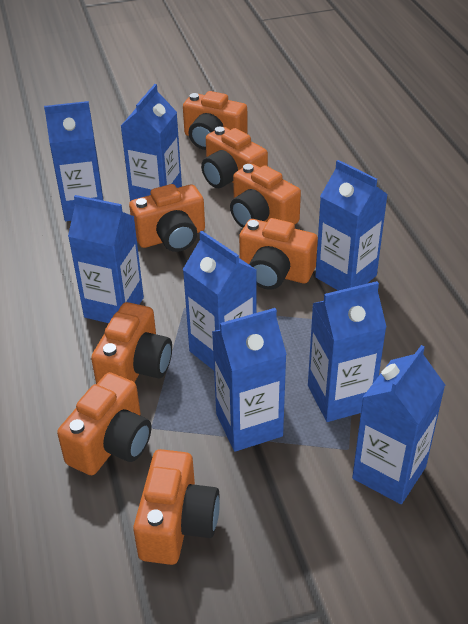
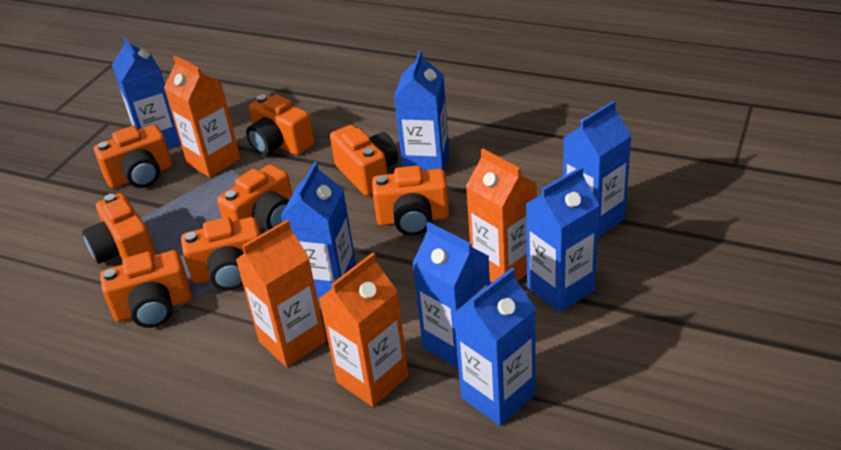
blue carton: 8 -> 7
orange carton: 0 -> 4

